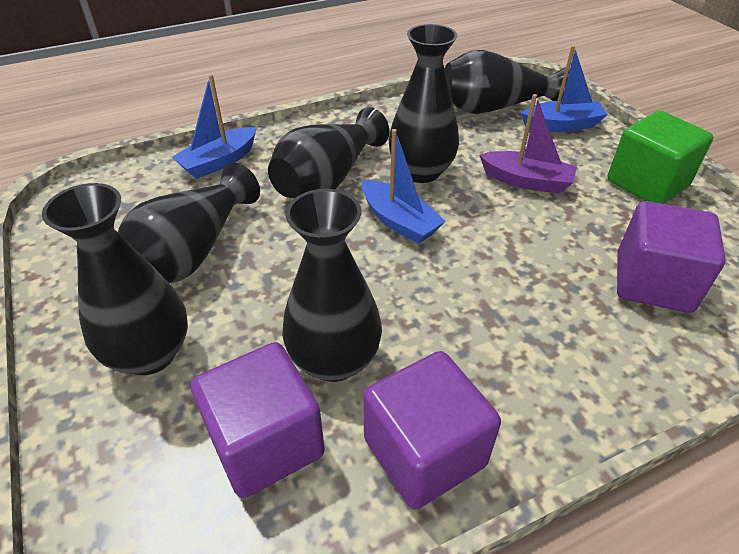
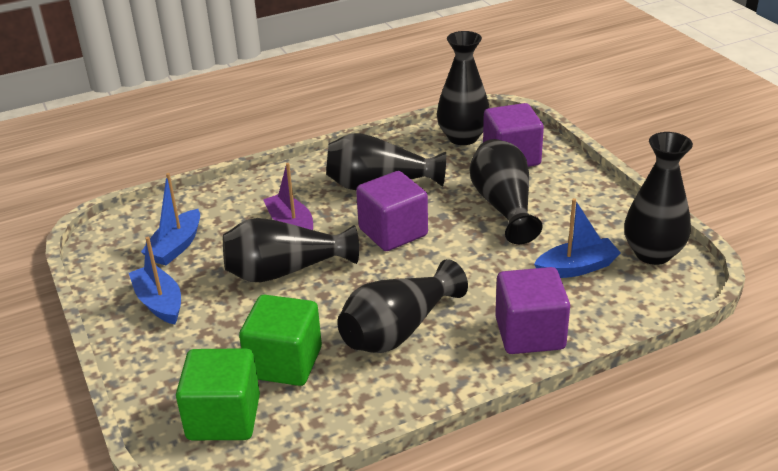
green cube: 1 -> 2

